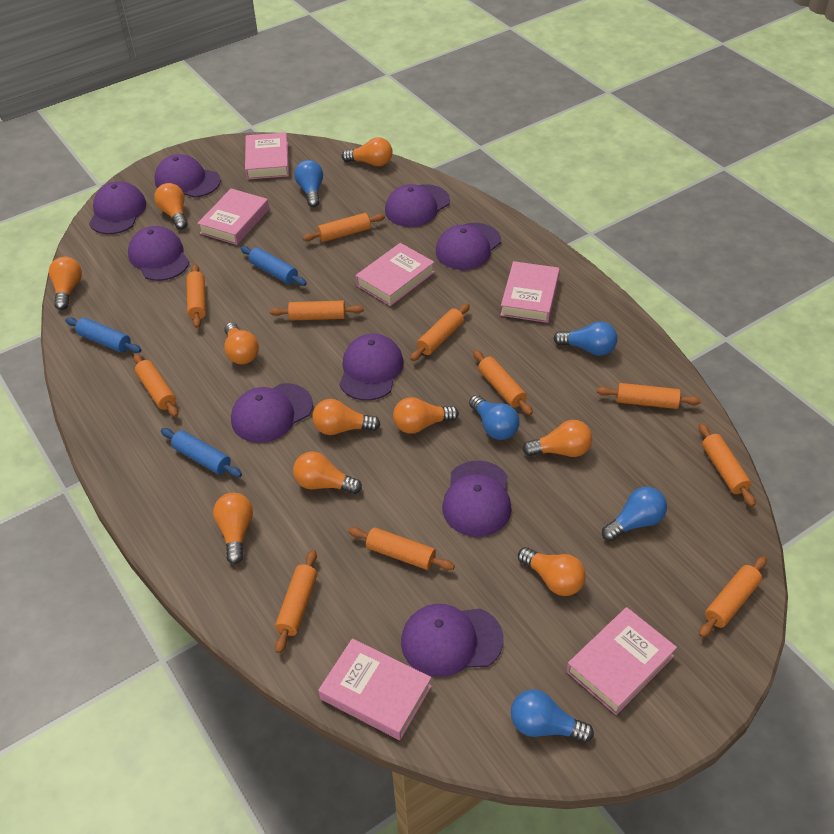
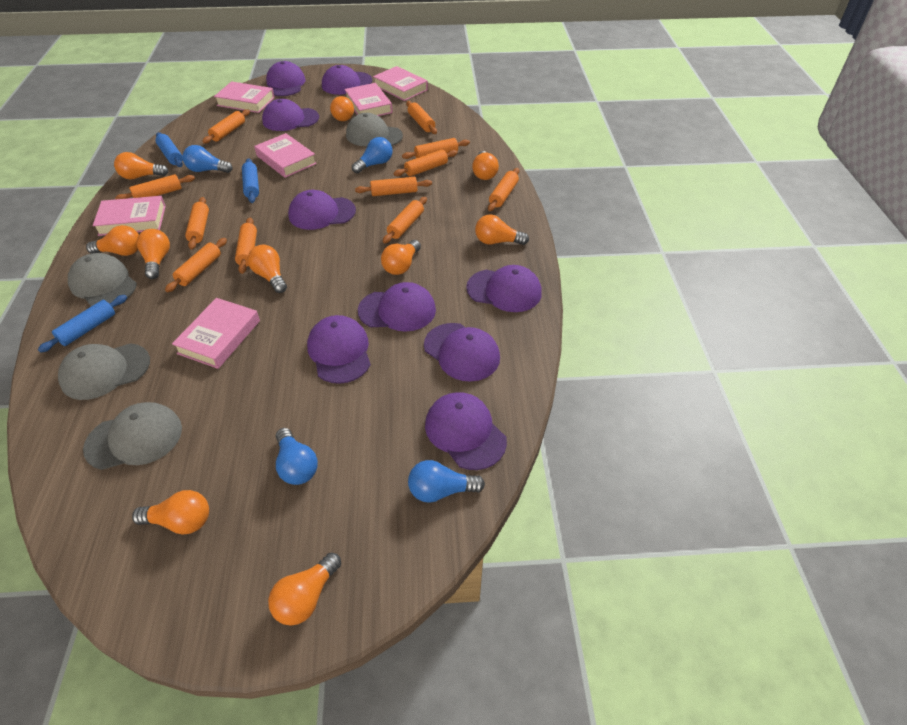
blue light bulb: 5 -> 4
grey cap: 0 -> 4

